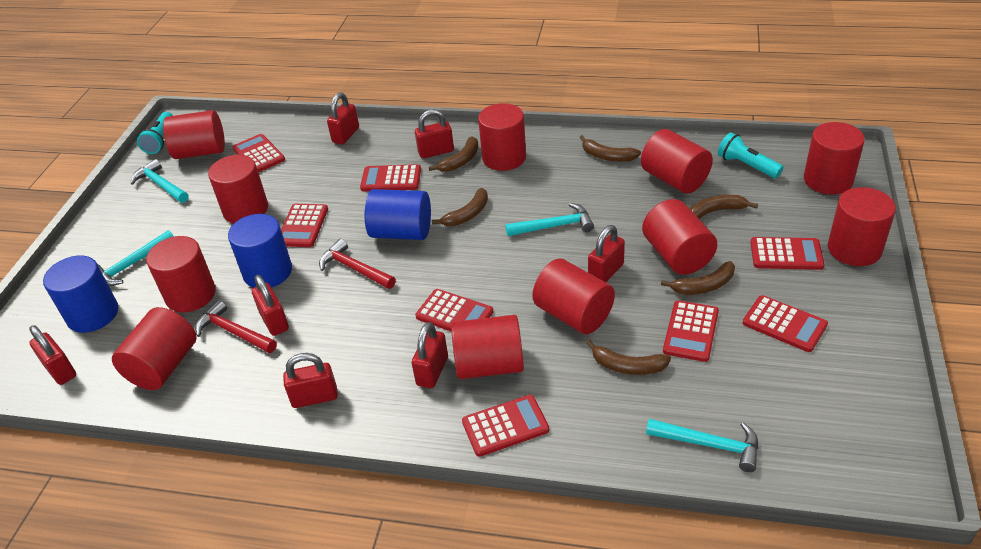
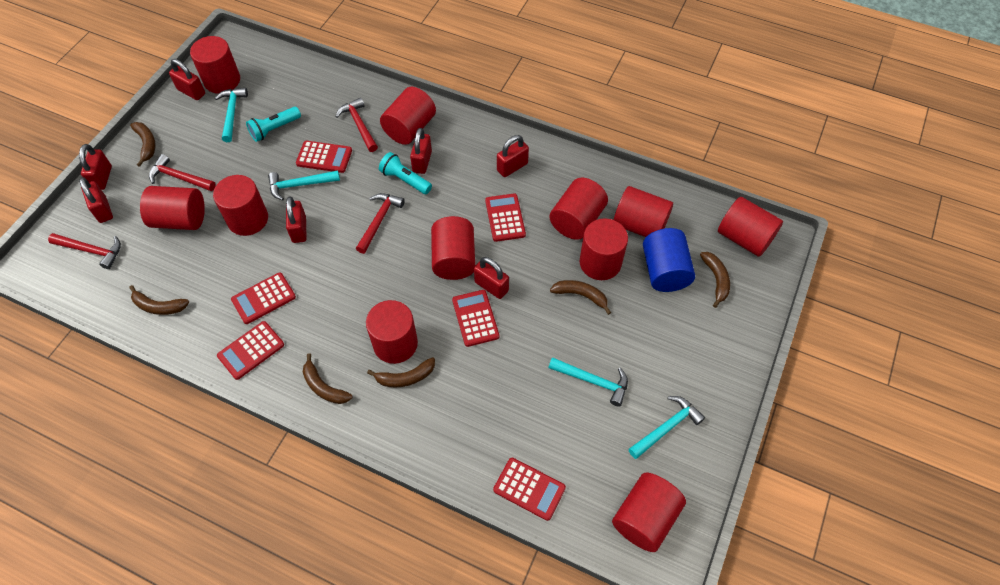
blue cylinder: 3 -> 1
red calculator: 8 -> 6
red hammer: 2 -> 4

